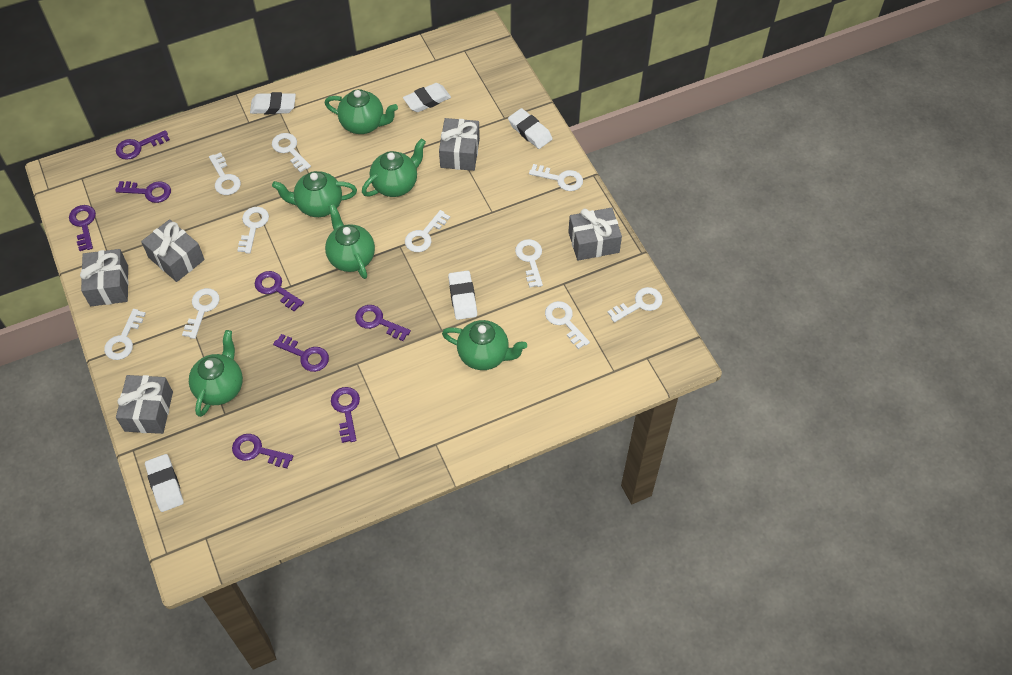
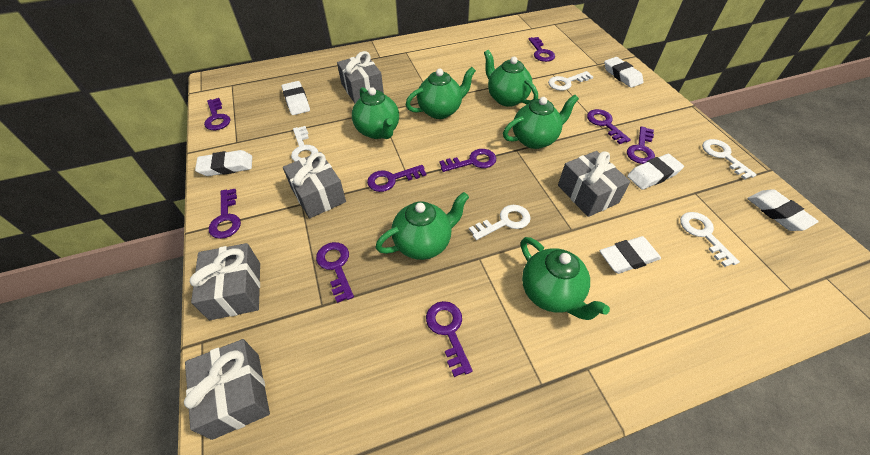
purple key: 8 -> 9
white eraser: 5 -> 6
white key: 10 -> 5

